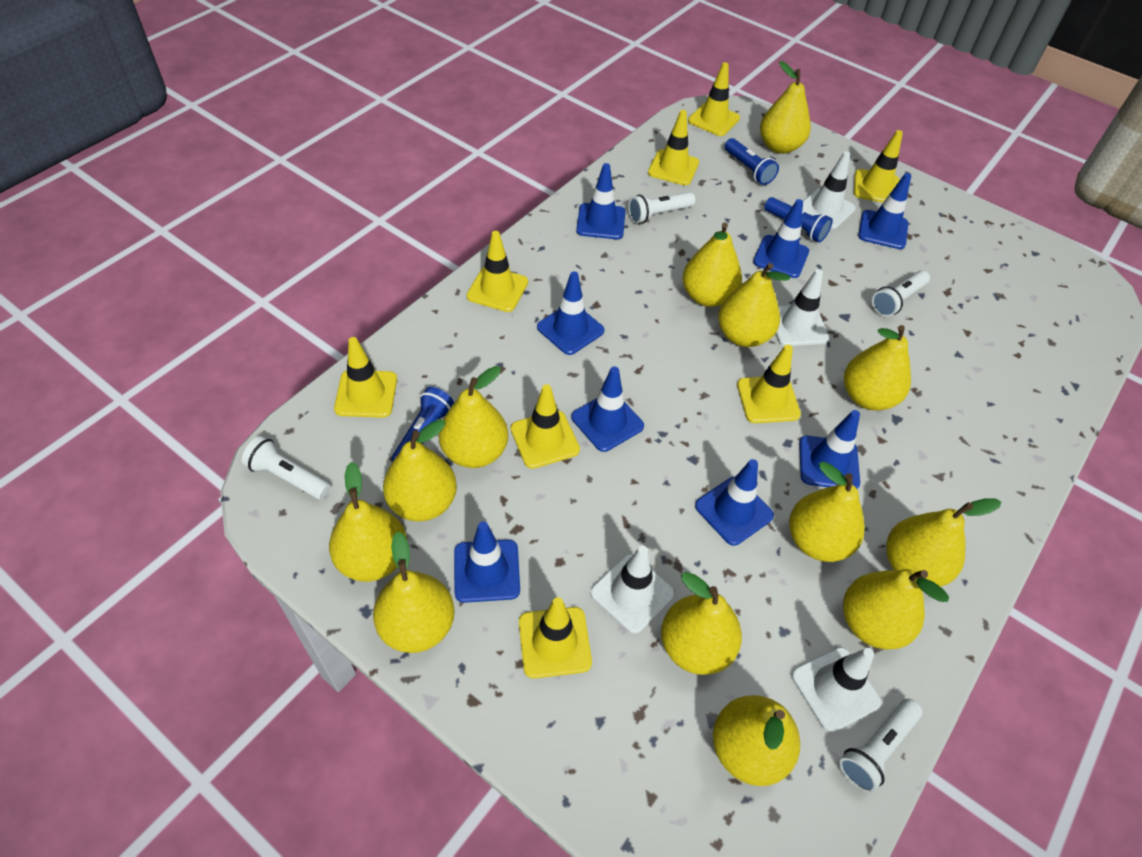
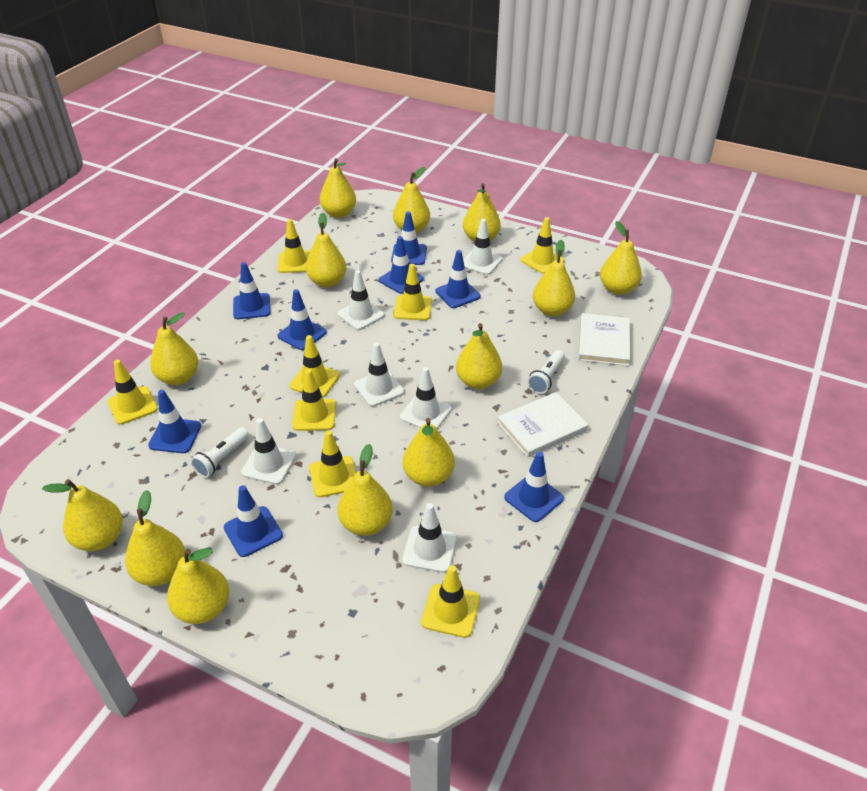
blue flashlight: 3 -> 0
white book: 0 -> 2
white flashlight: 4 -> 2
white traffic cone: 4 -> 6

